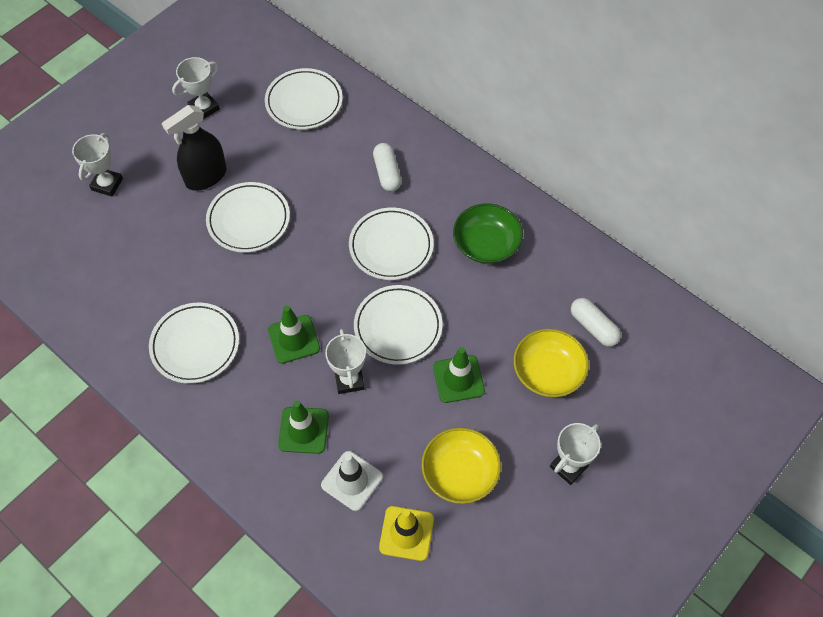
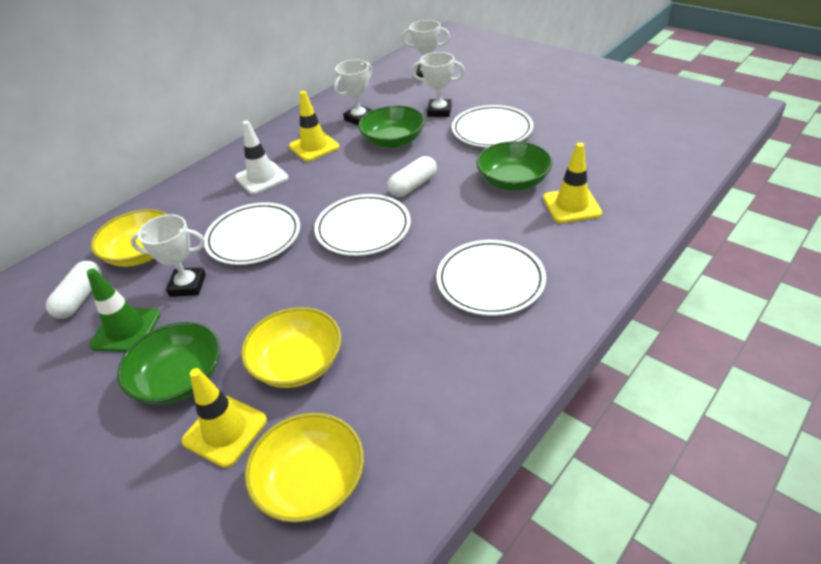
black spray bottle: 1 -> 0
green bowl: 1 -> 3
green traffic cone: 3 -> 1
white plate: 5 -> 4
yellow bowl: 2 -> 3
yellow traffic cone: 1 -> 3

